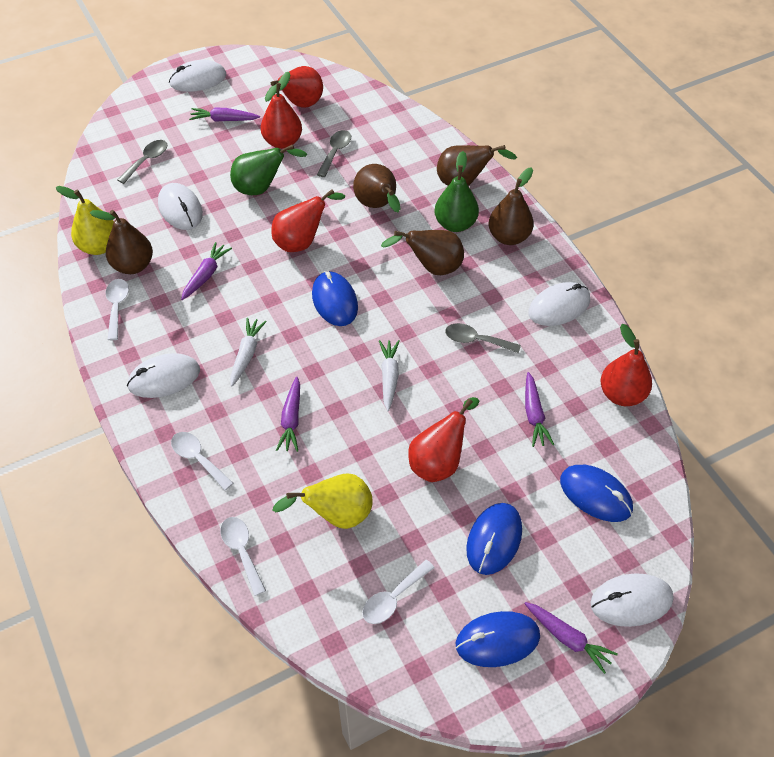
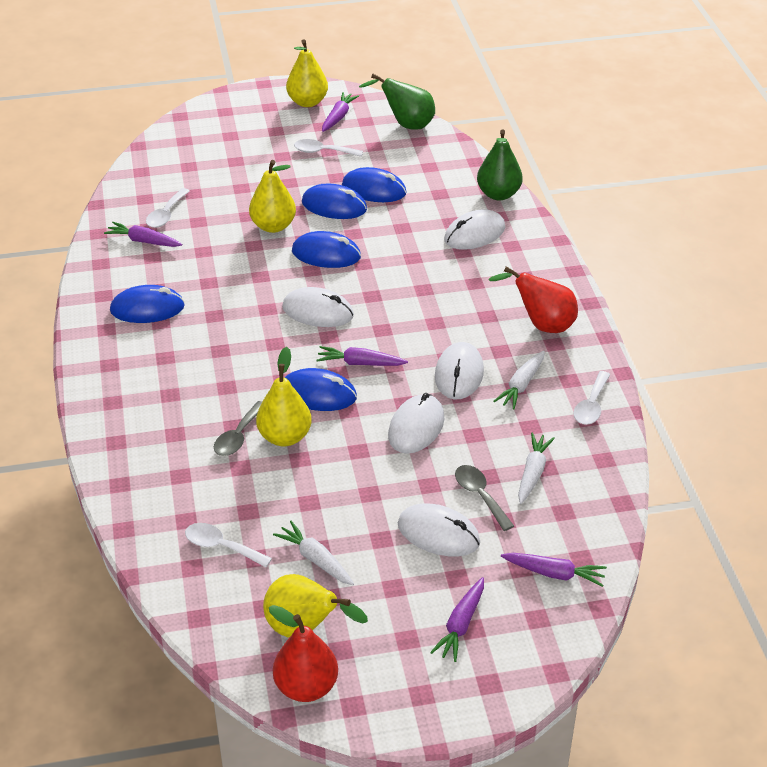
blue mouse: 4 -> 5
brown pear: 5 -> 0
grey spoon: 3 -> 2
red pear: 5 -> 2
white carrot: 2 -> 3
yellow pear: 2 -> 4

